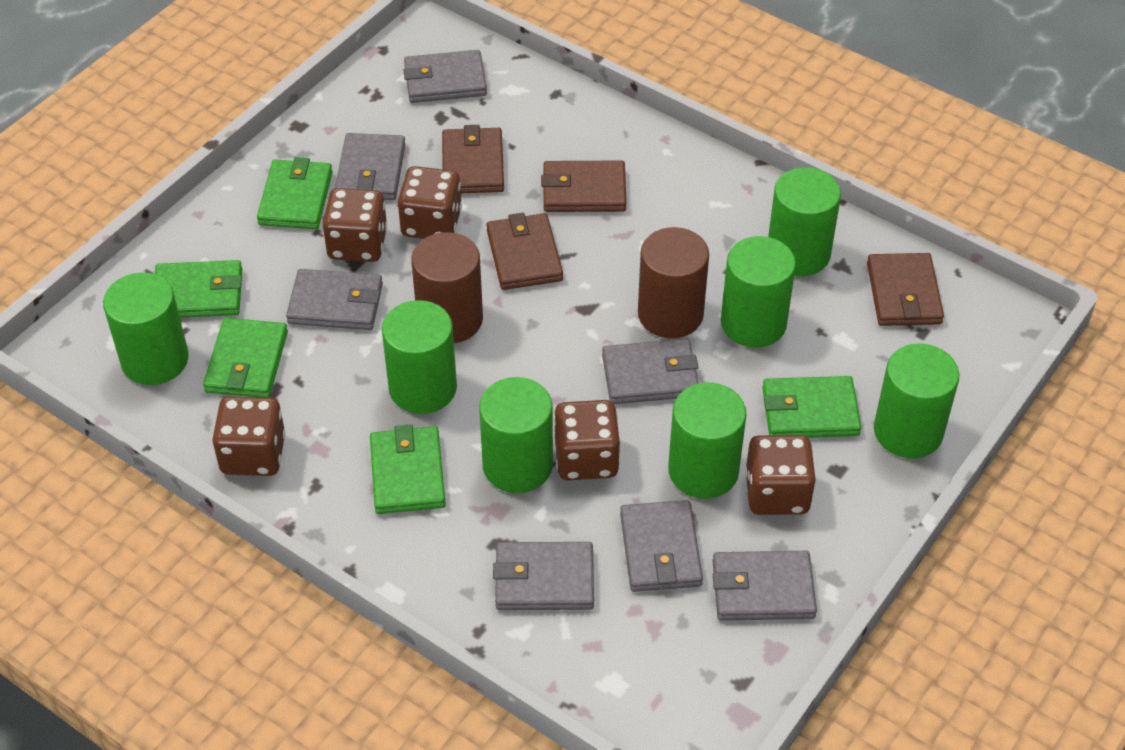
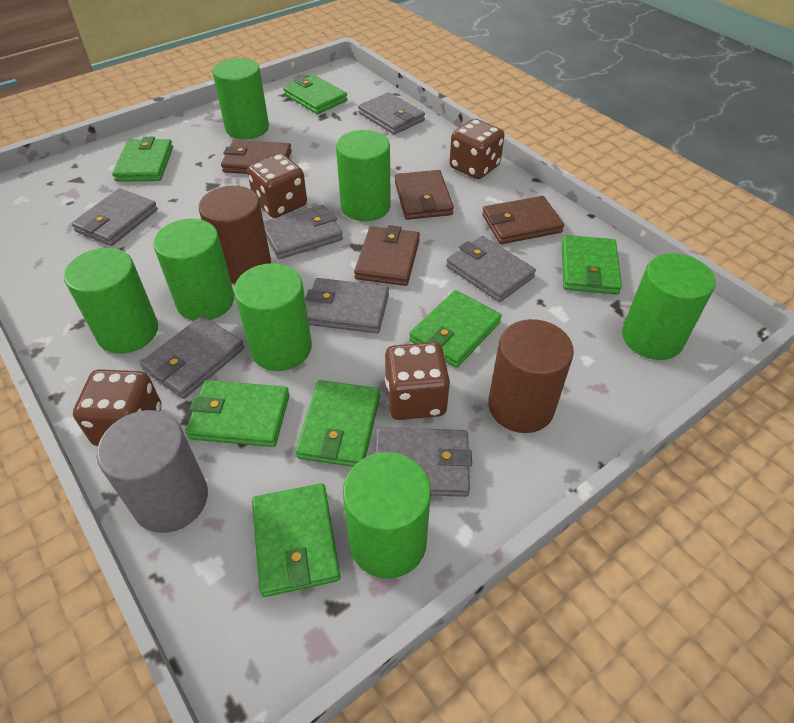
brown dice: 5 -> 4
green wallet: 5 -> 7
grey cylinder: 0 -> 1

